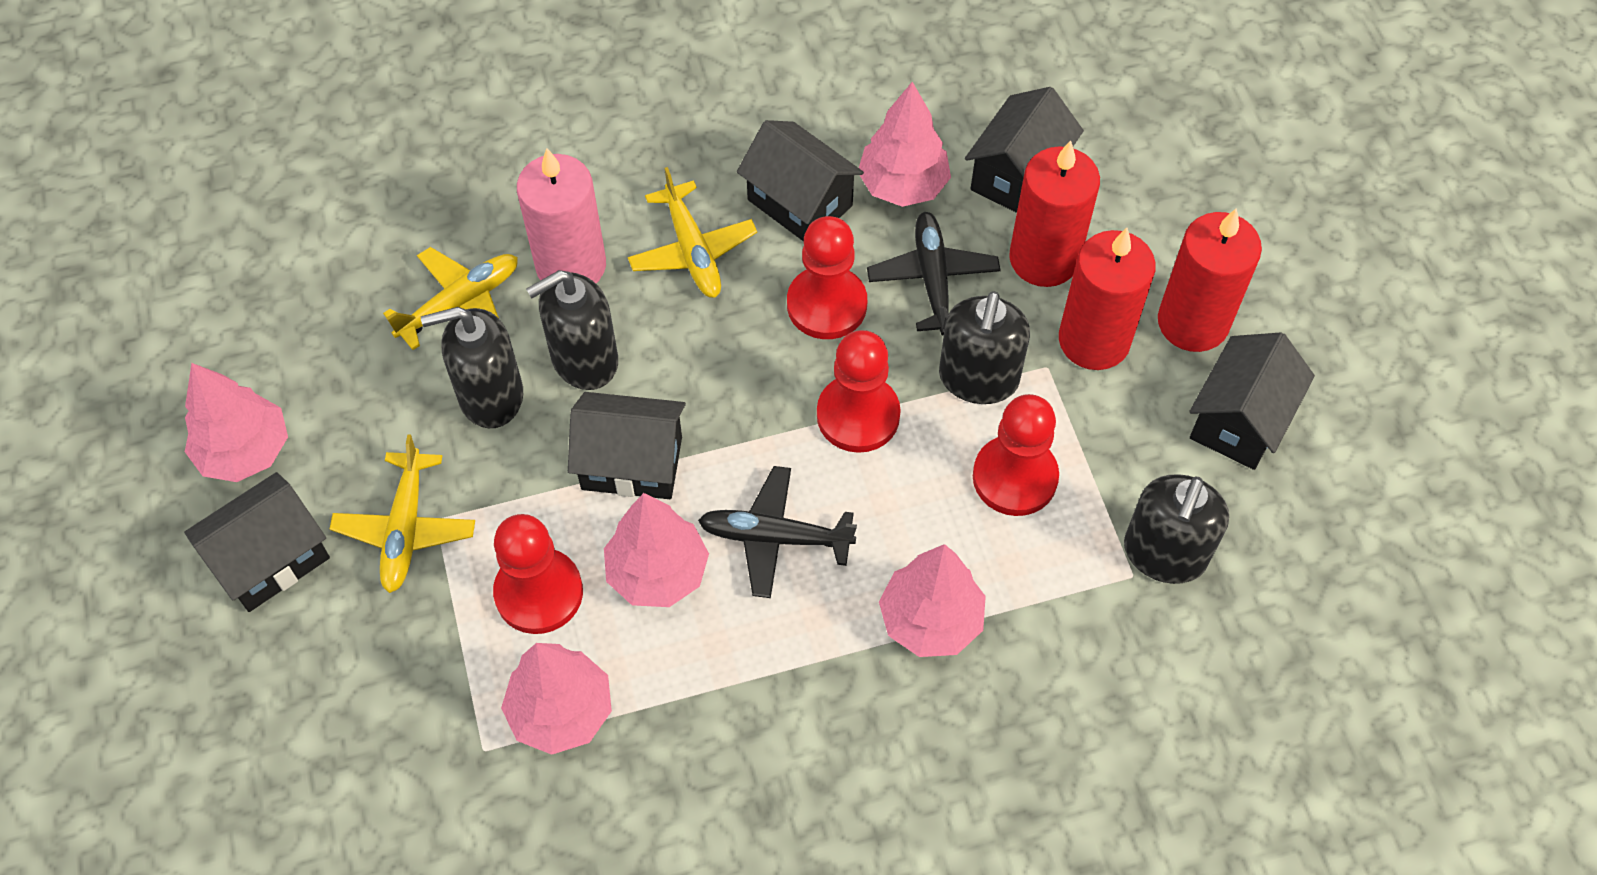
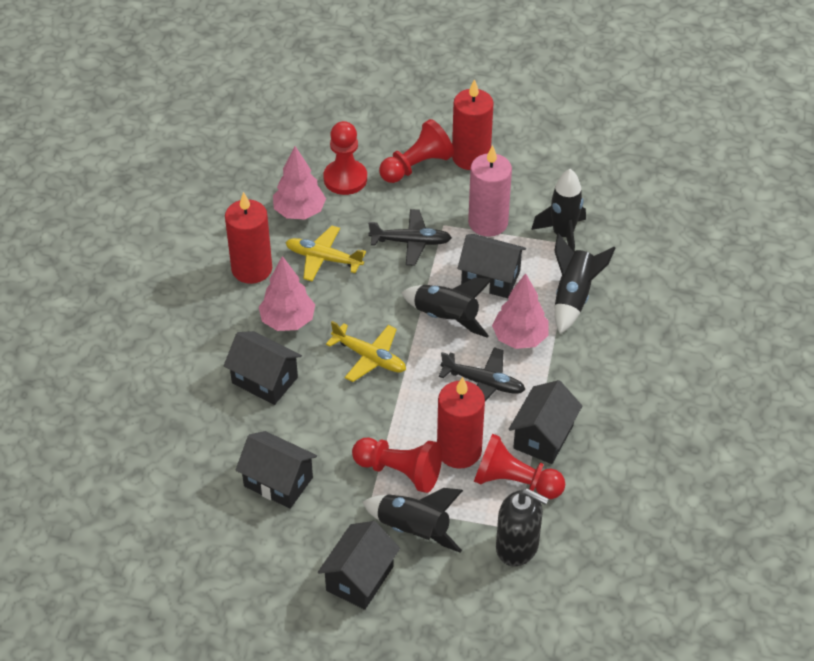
black rocket: 0 -> 4
black soap dispenser: 4 -> 1
pink tree: 5 -> 3
yellow plane: 3 -> 2

